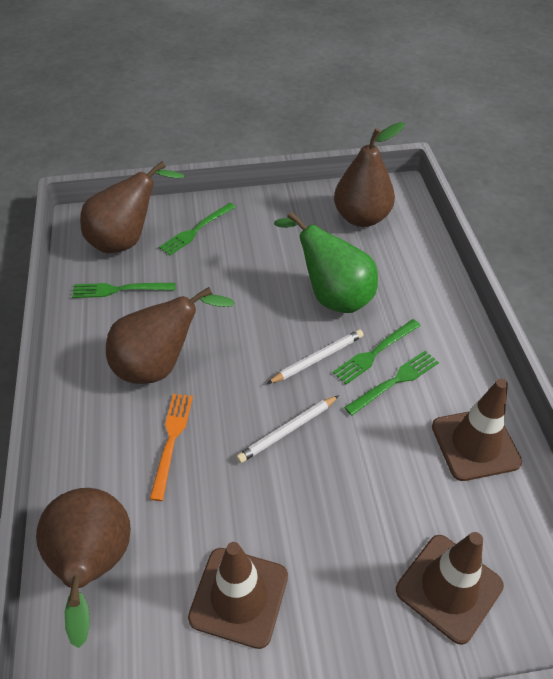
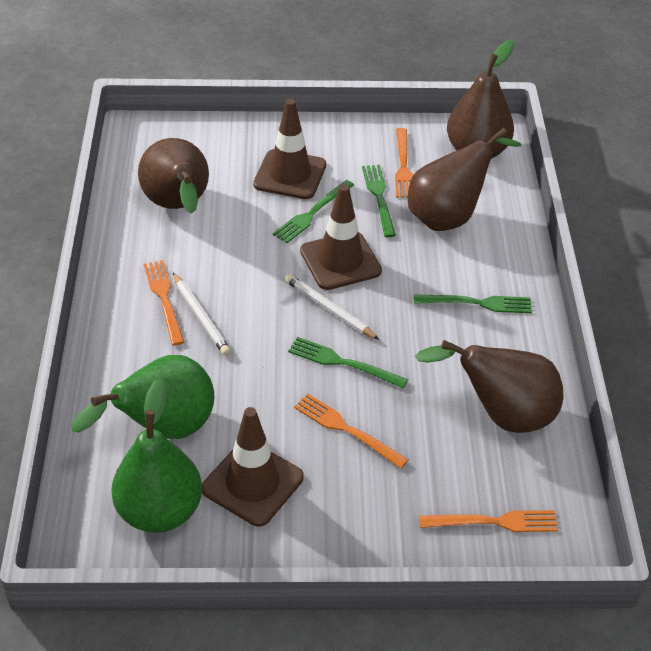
green pear: 1 -> 2
orange fork: 1 -> 4

